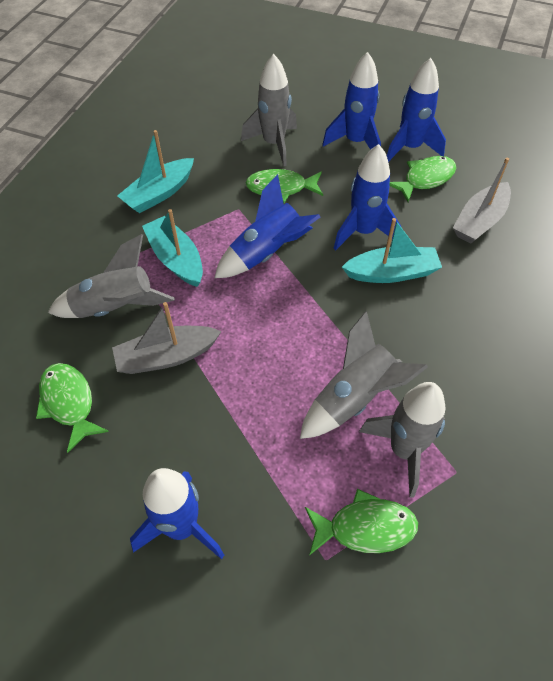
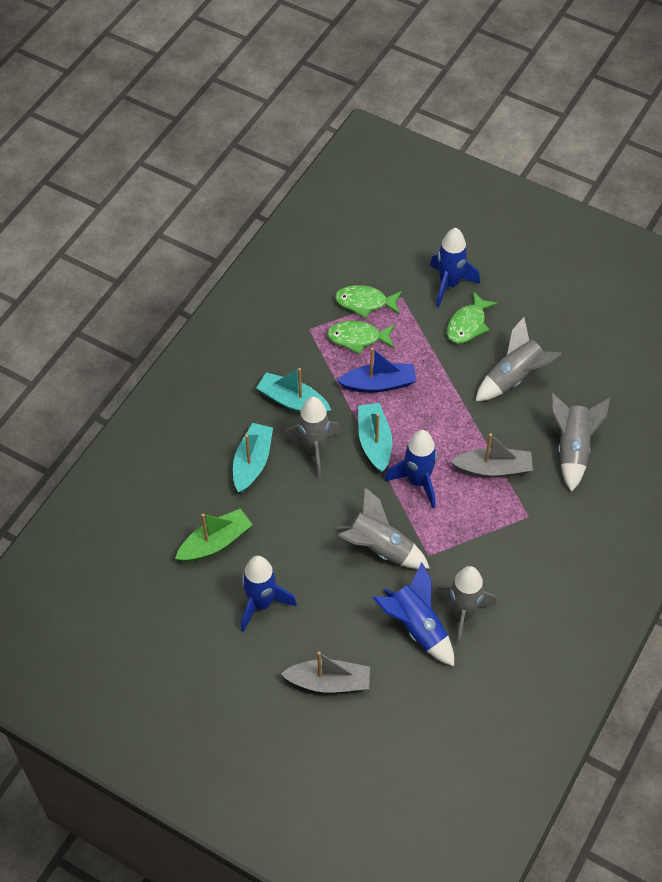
blue boat: 0 -> 1
blue rocket: 5 -> 4
green boat: 0 -> 1
green fish: 4 -> 3
grey rocket: 4 -> 5

